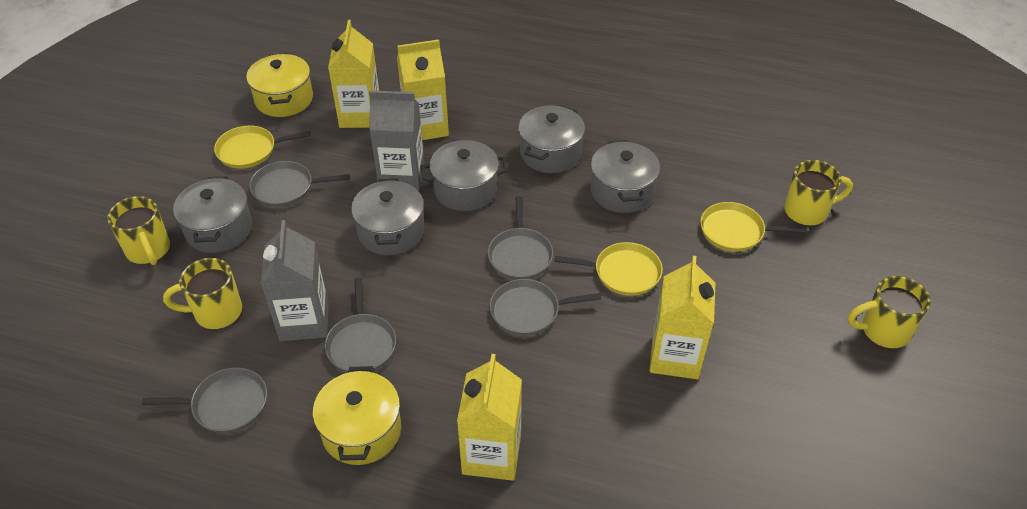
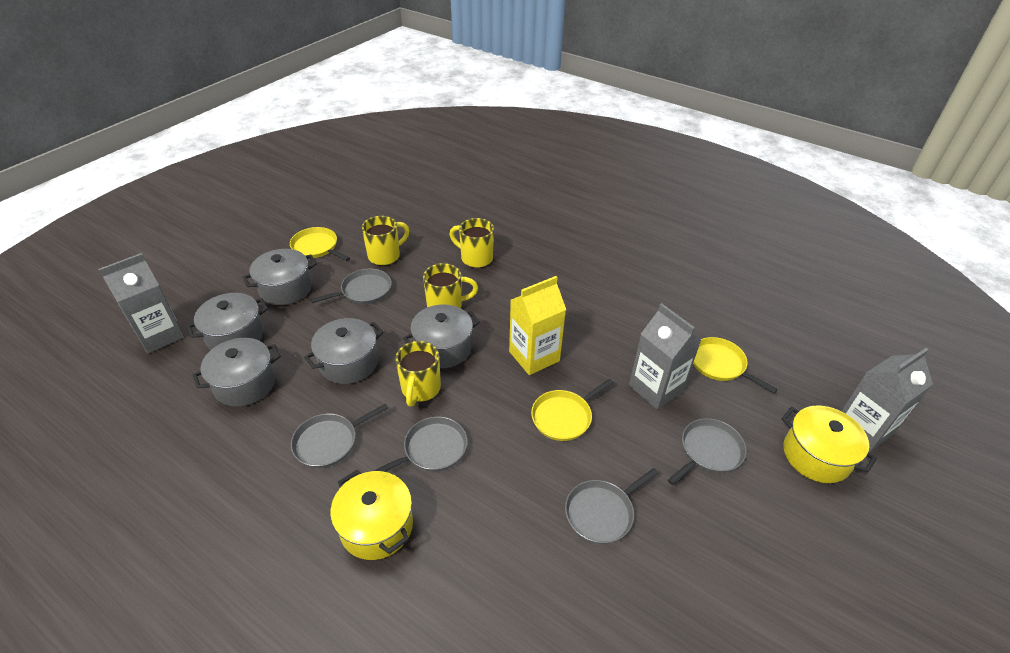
grey carton: 2 -> 3
yellow carton: 4 -> 1

